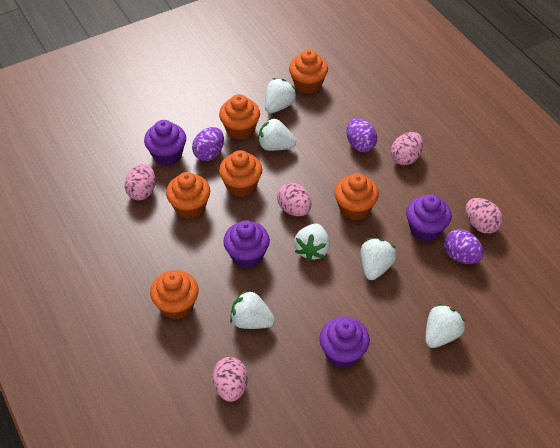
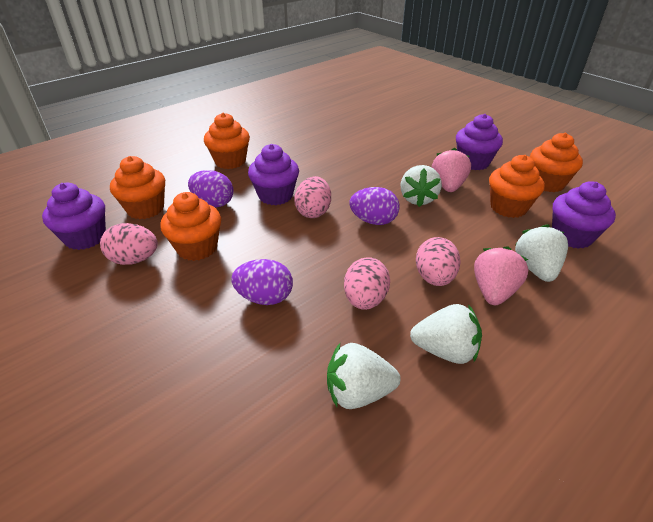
orange cupcake: 6 -> 5
pink egg: 5 -> 4
pink strawberry: 0 -> 2
white strawberry: 6 -> 4

